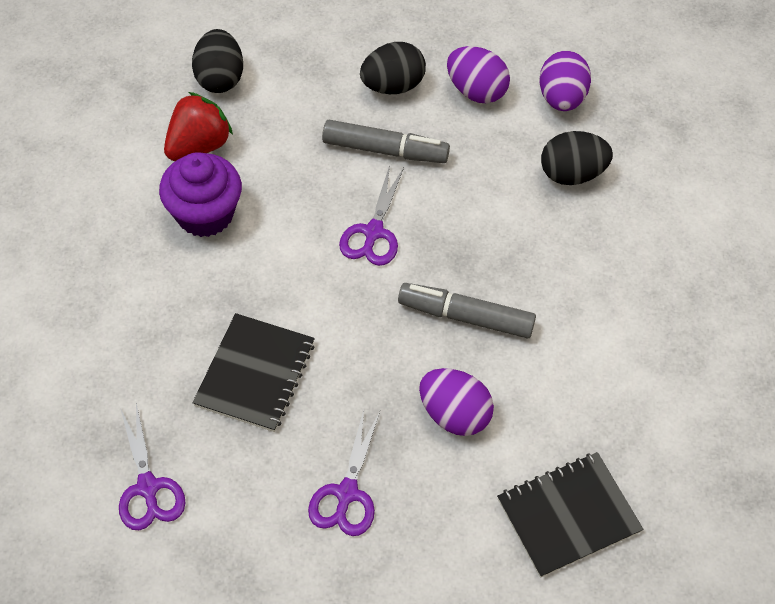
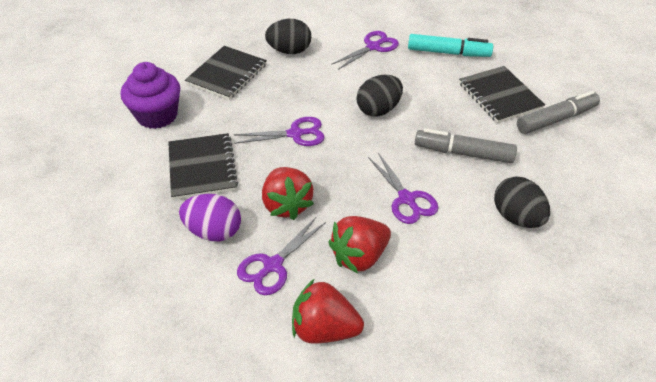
black notebook: 2 -> 3
purple egg: 3 -> 1
purple scissors: 3 -> 4
red strawberry: 1 -> 3
turquoise marker: 0 -> 1

